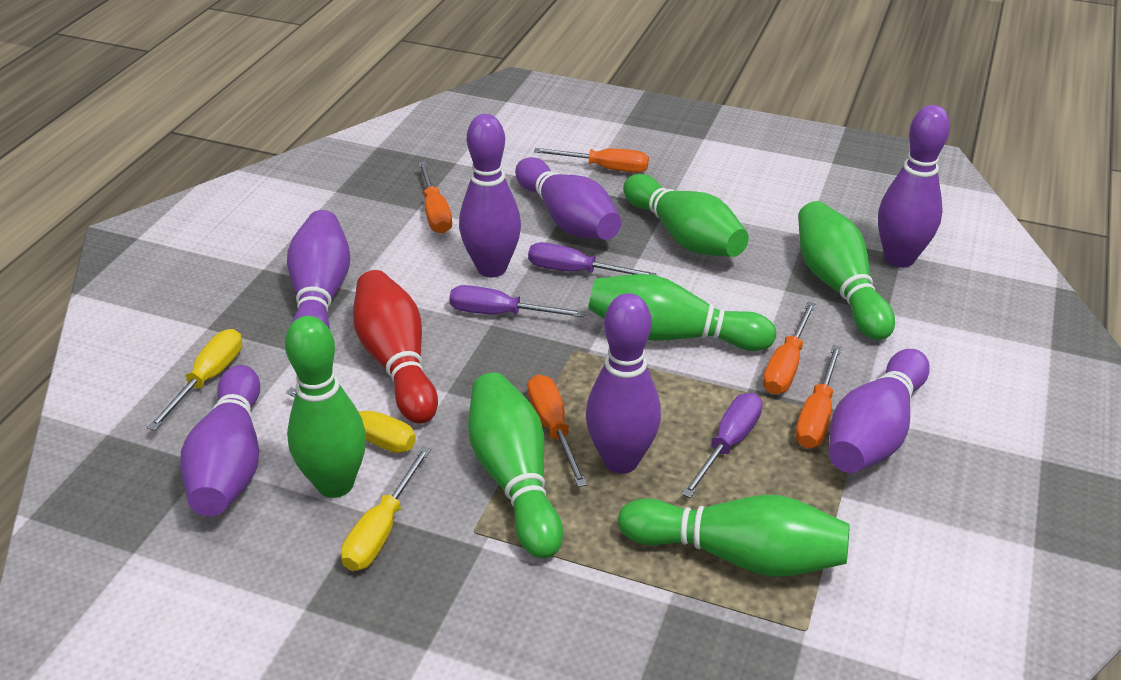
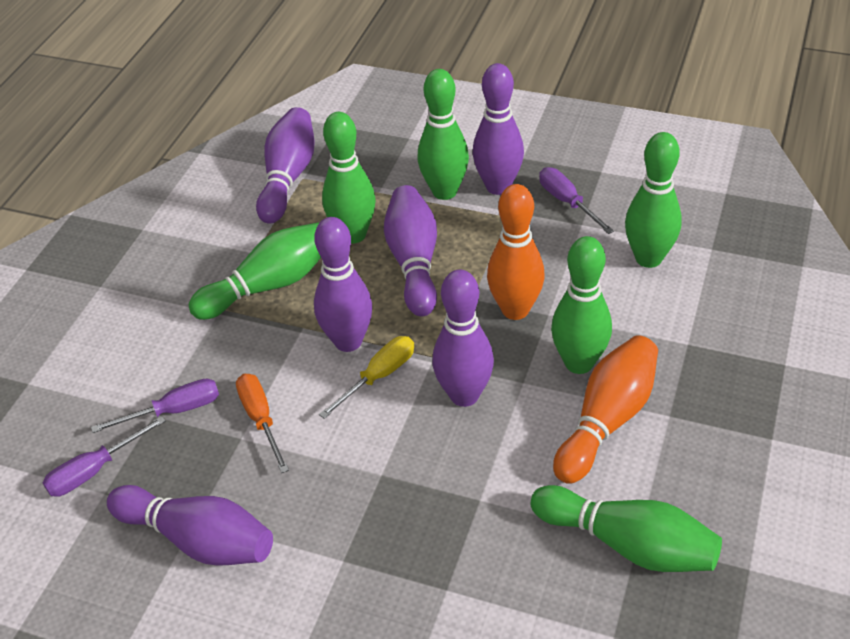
orange bowling pin: 0 -> 2
orange screwdriver: 5 -> 1
purple bowling pin: 7 -> 6
red bowling pin: 1 -> 0
yellow screwdriver: 3 -> 1

